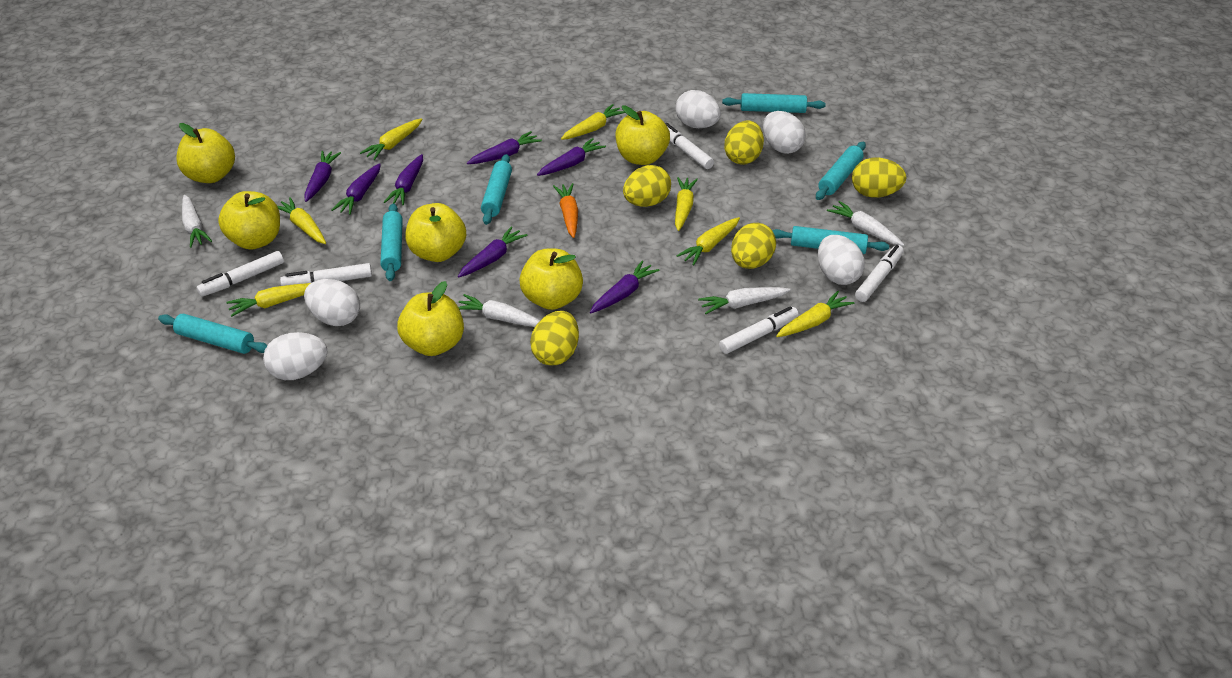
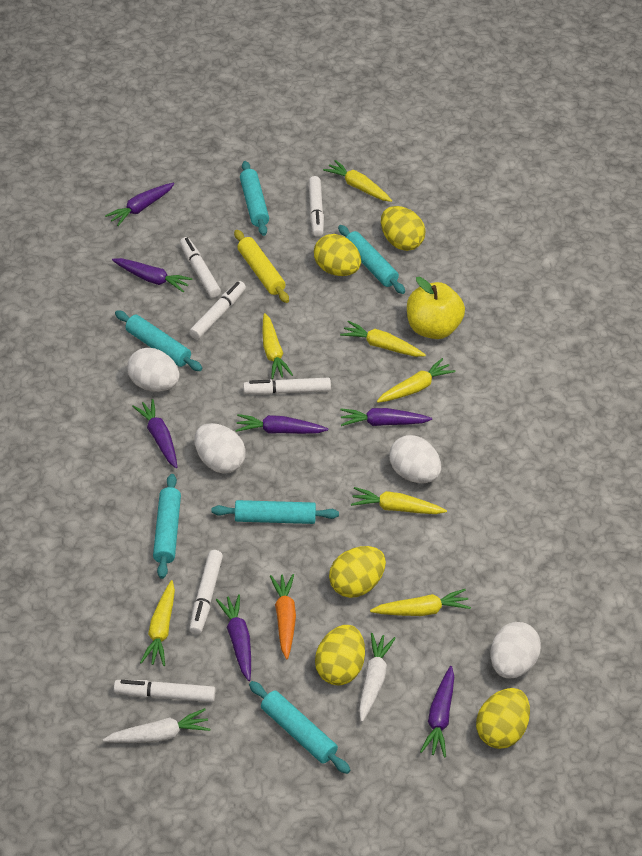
white carrot: 4 -> 2
white egg: 5 -> 4
white marker: 5 -> 6
yellow apple: 6 -> 1
yellow rolling pin: 0 -> 1

